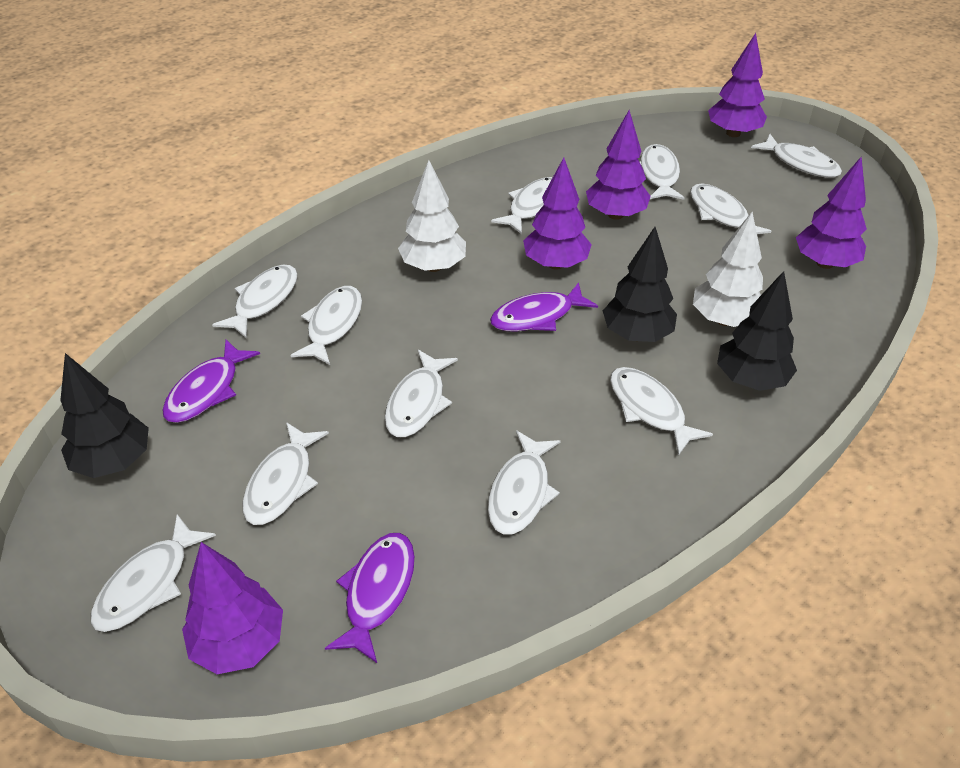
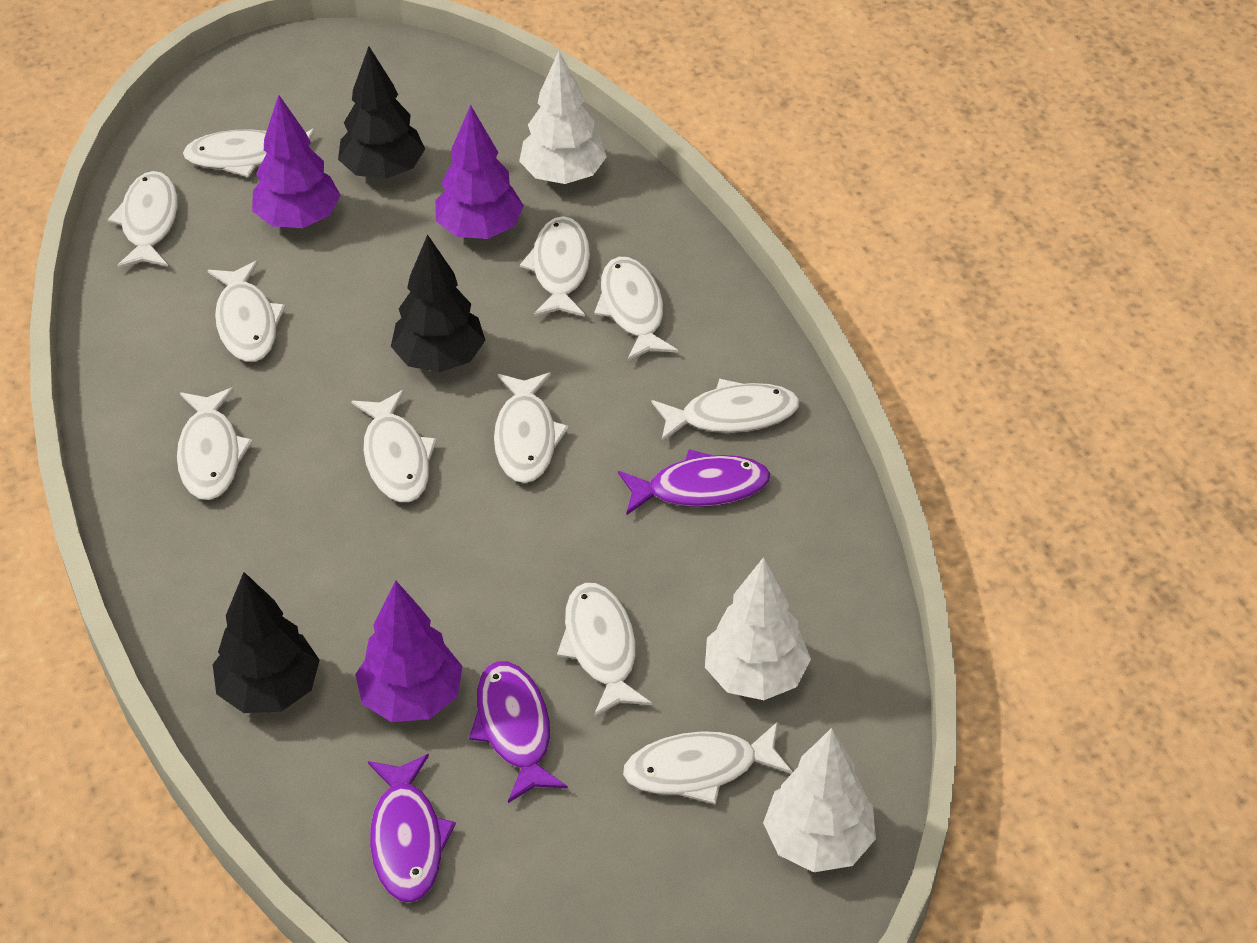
purple tree: 5 -> 3
white tree: 2 -> 3

